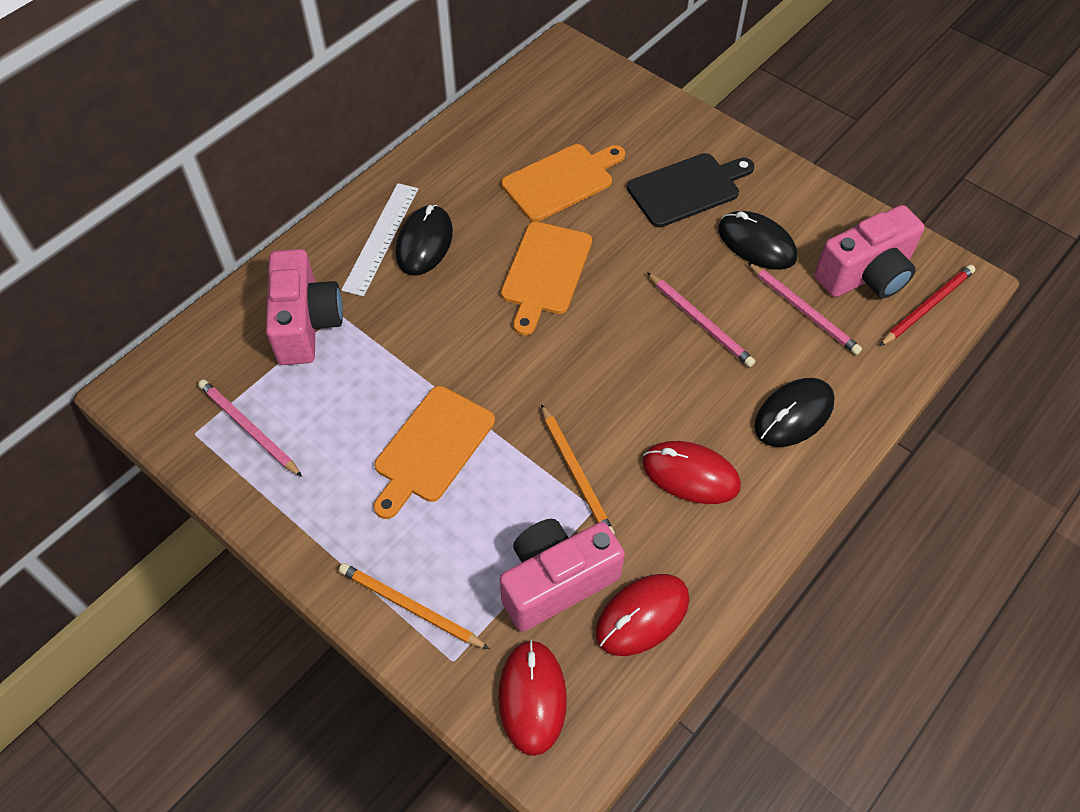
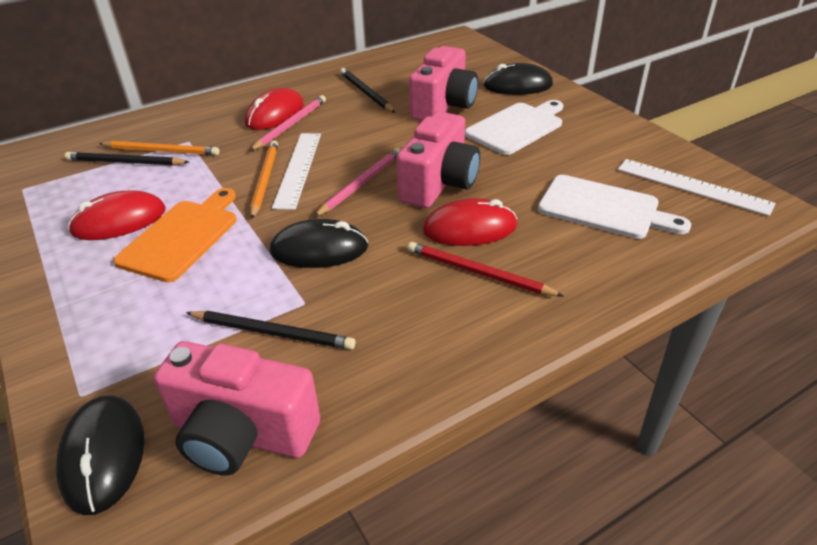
black cutting board: 1 -> 0
black pencil: 0 -> 3
orange cutting board: 3 -> 1
pink pencil: 3 -> 2
white cutting board: 0 -> 2
white ruler: 1 -> 2

